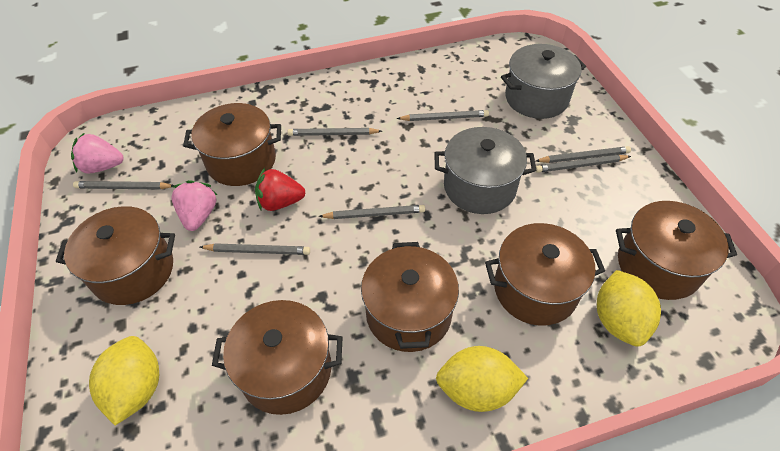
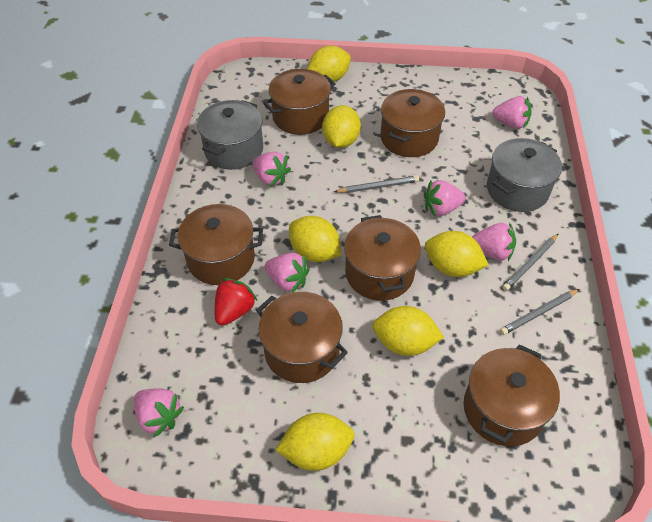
grey pencil: 7 -> 3
pink strawberry: 2 -> 6
yellow lemon: 3 -> 6

